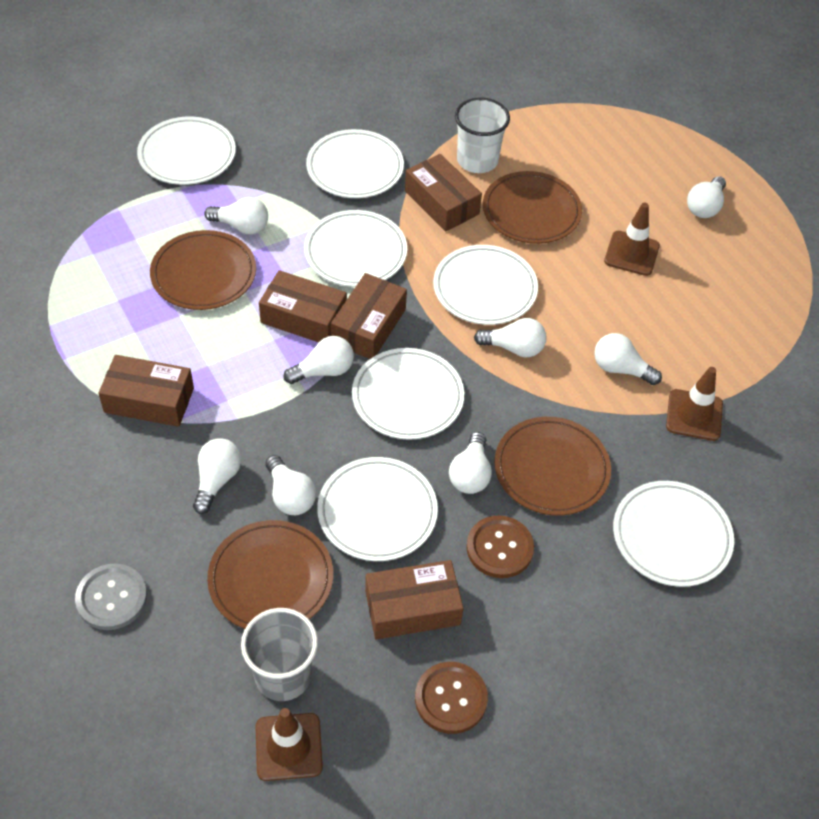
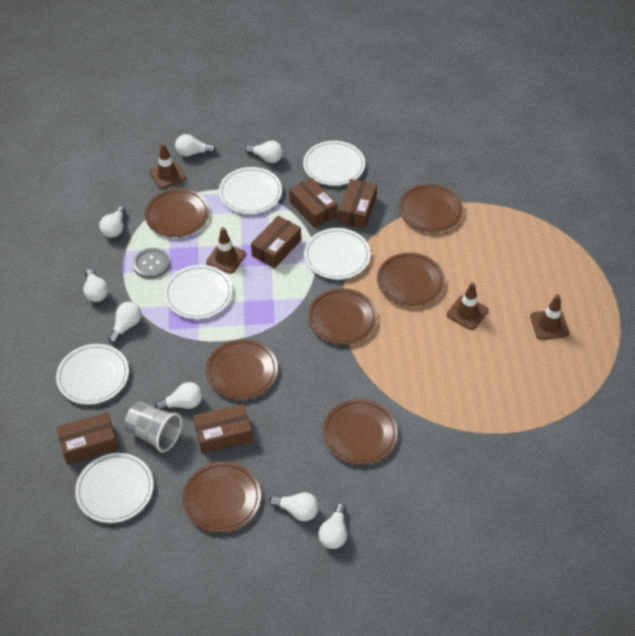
brown button: 2 -> 0
brown plate: 4 -> 7
brown traffic cone: 3 -> 4
white cup: 1 -> 0
white plate: 7 -> 6

